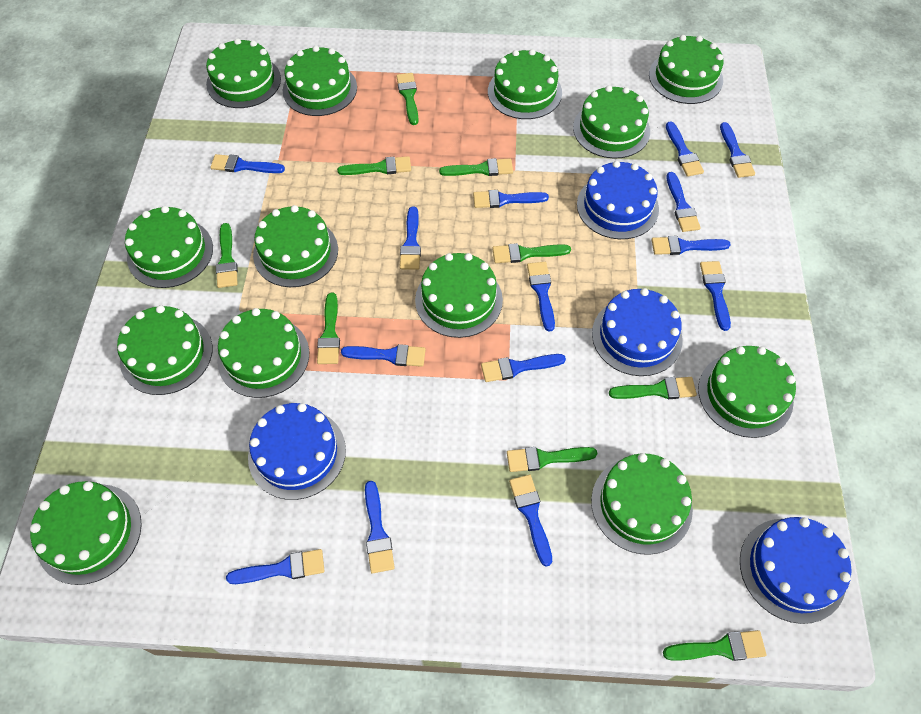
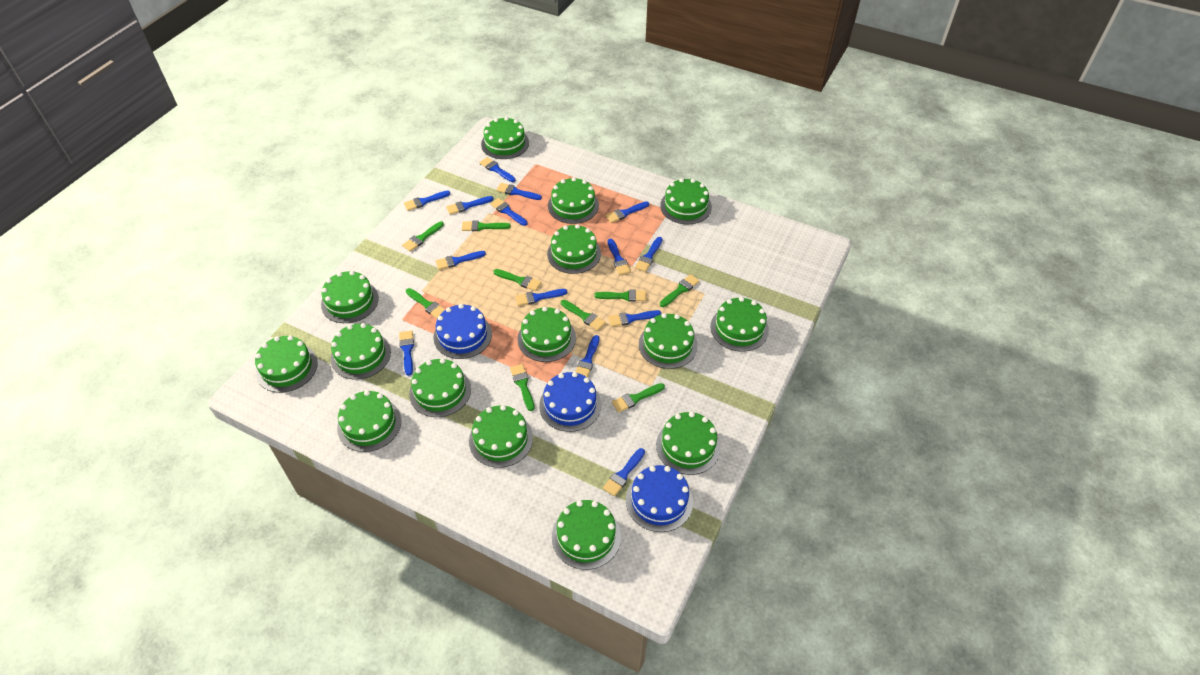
blue cake: 4 -> 3
green cake: 13 -> 15

